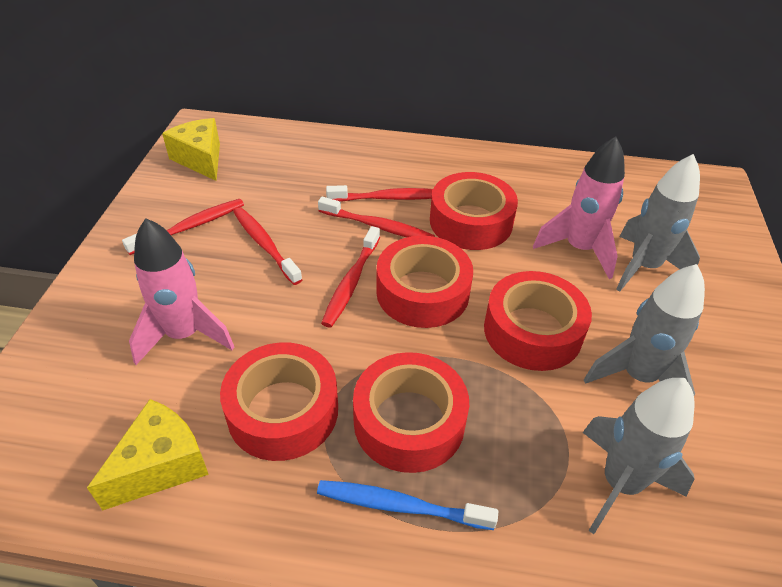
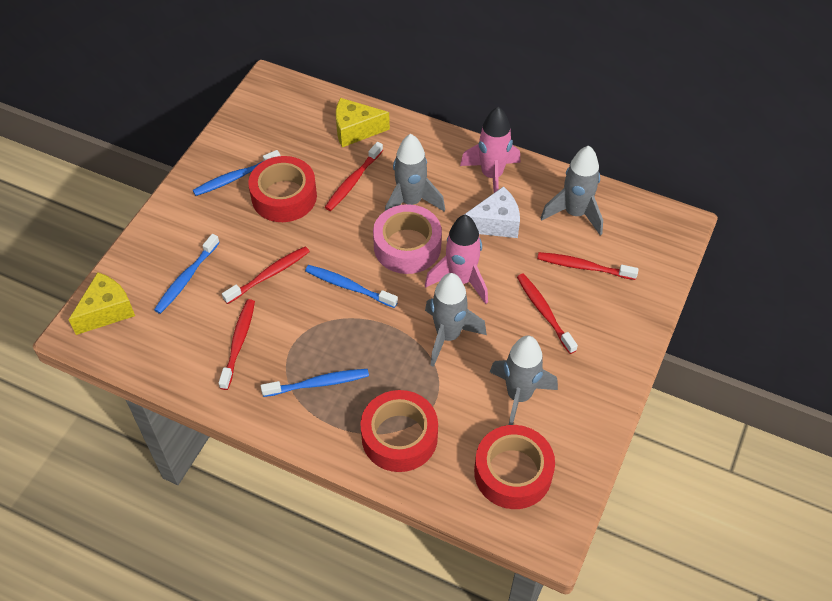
blue toothbrush: 1 -> 4
grey rocket: 3 -> 4
pink tape: 0 -> 1
red tape: 5 -> 3
white cheese: 0 -> 1

